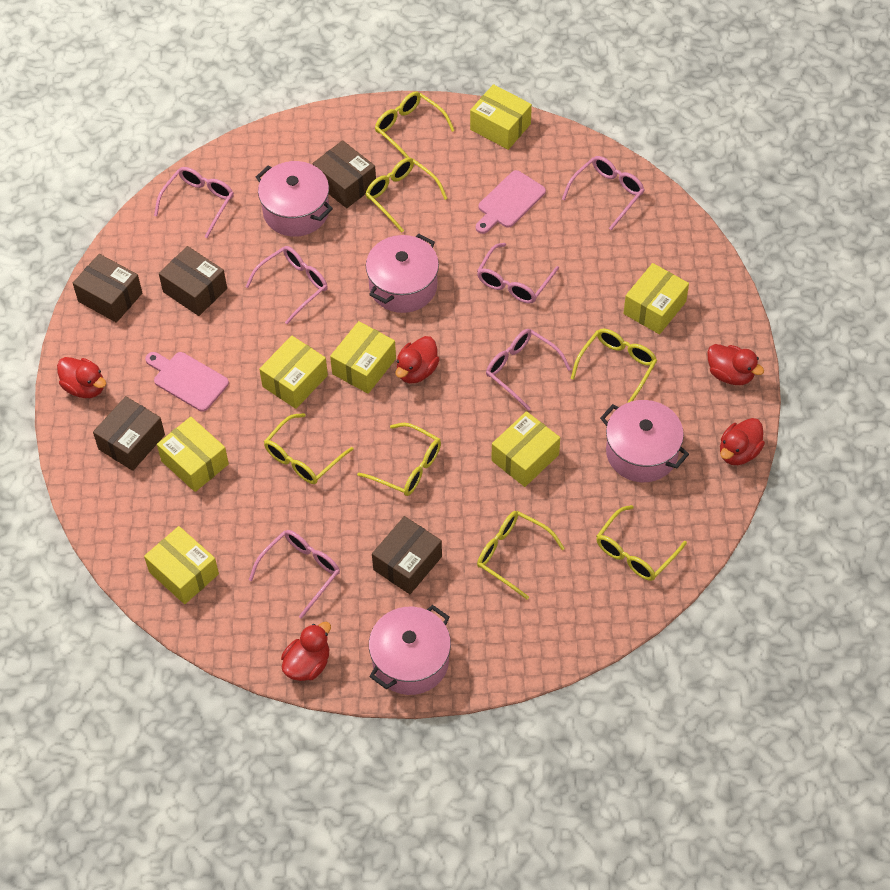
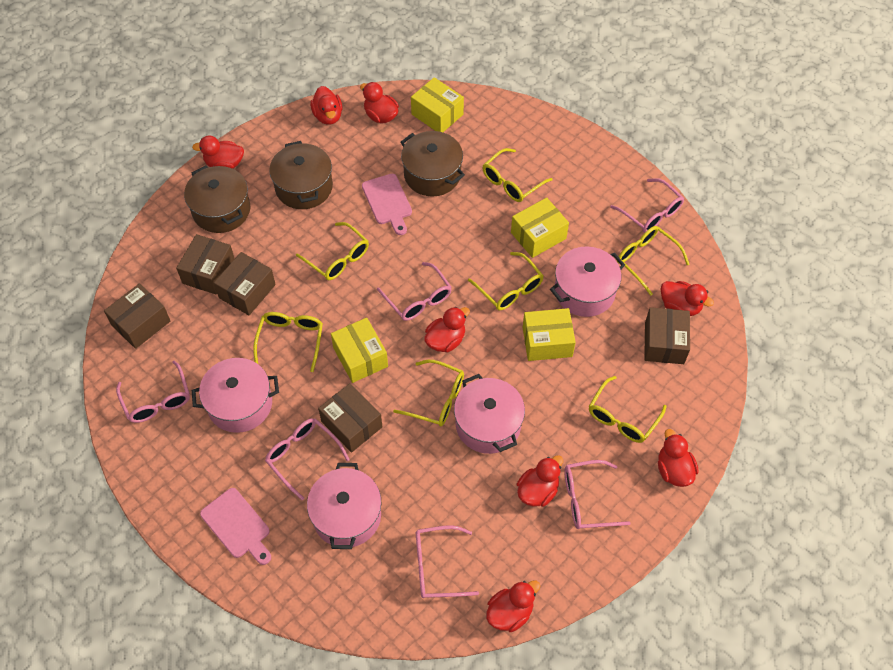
brown pot: 0 -> 3
red duck: 5 -> 8
yellow box: 7 -> 4

